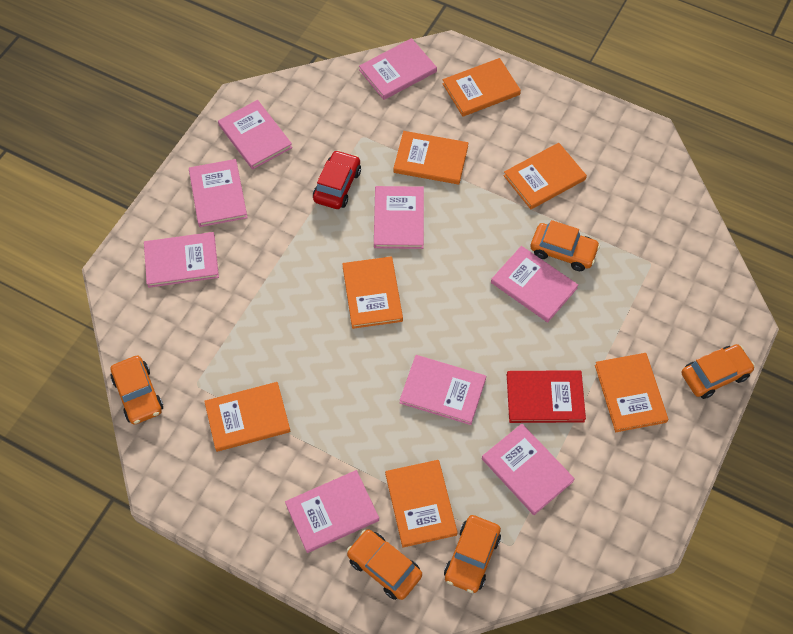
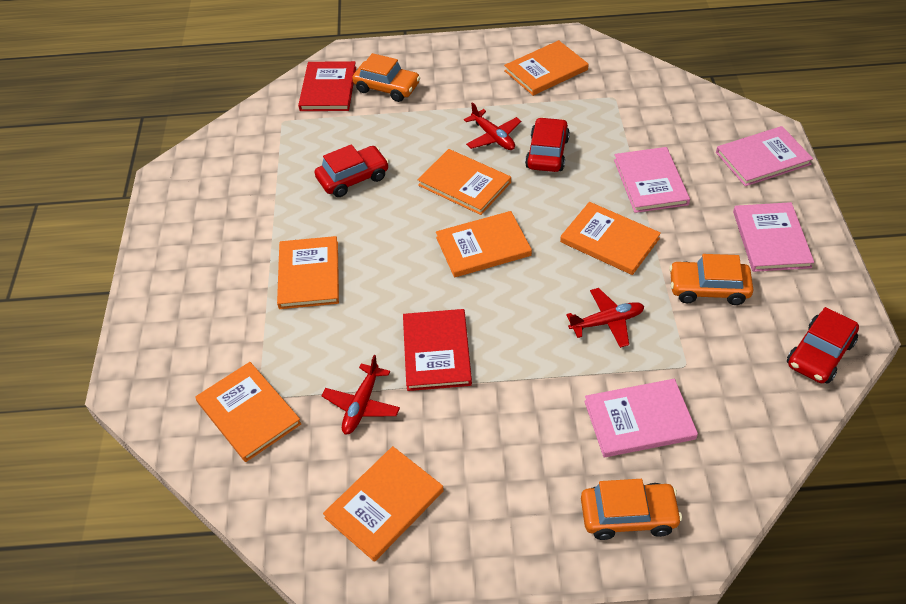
orange car: 5 -> 3
pink book: 9 -> 4
red book: 1 -> 2
red car: 1 -> 3
red plane: 0 -> 3

